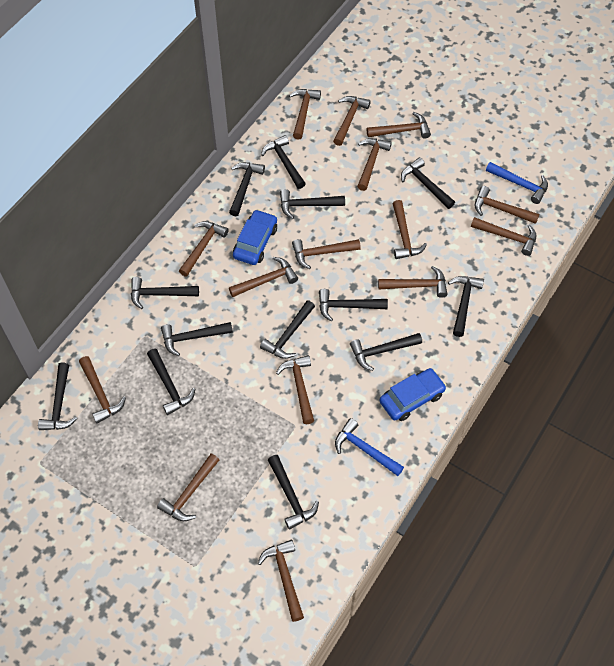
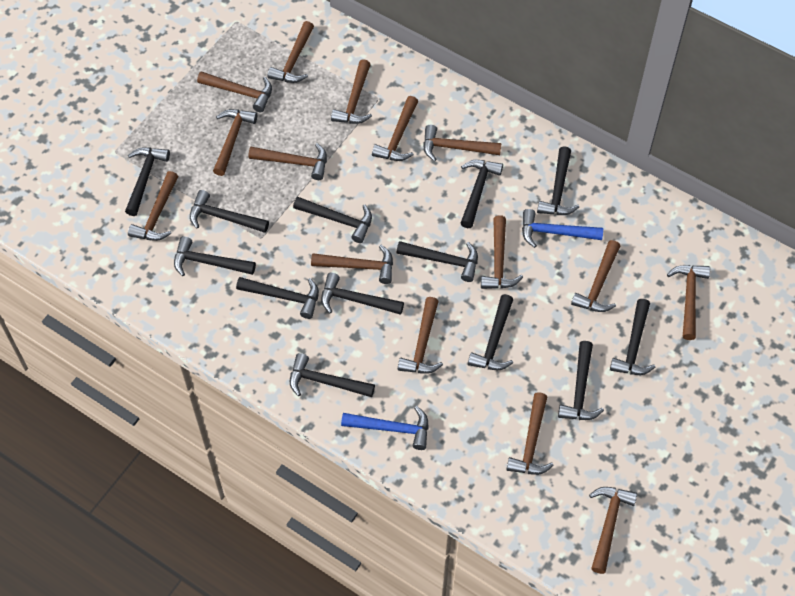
blue car: 2 -> 0

